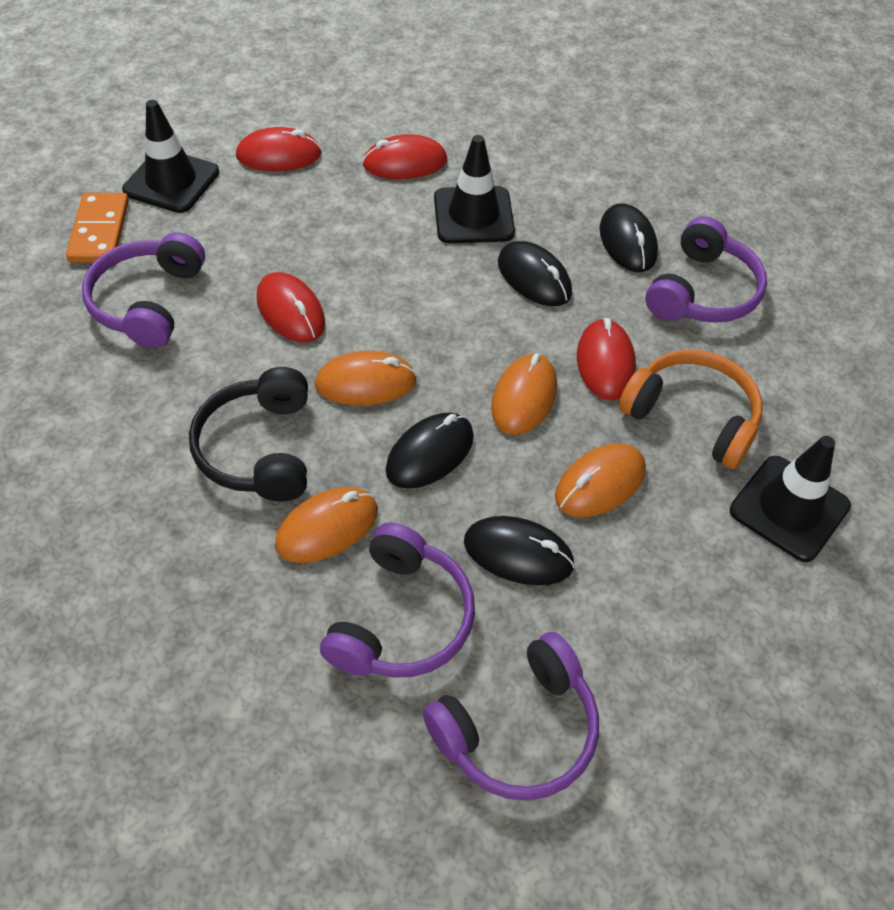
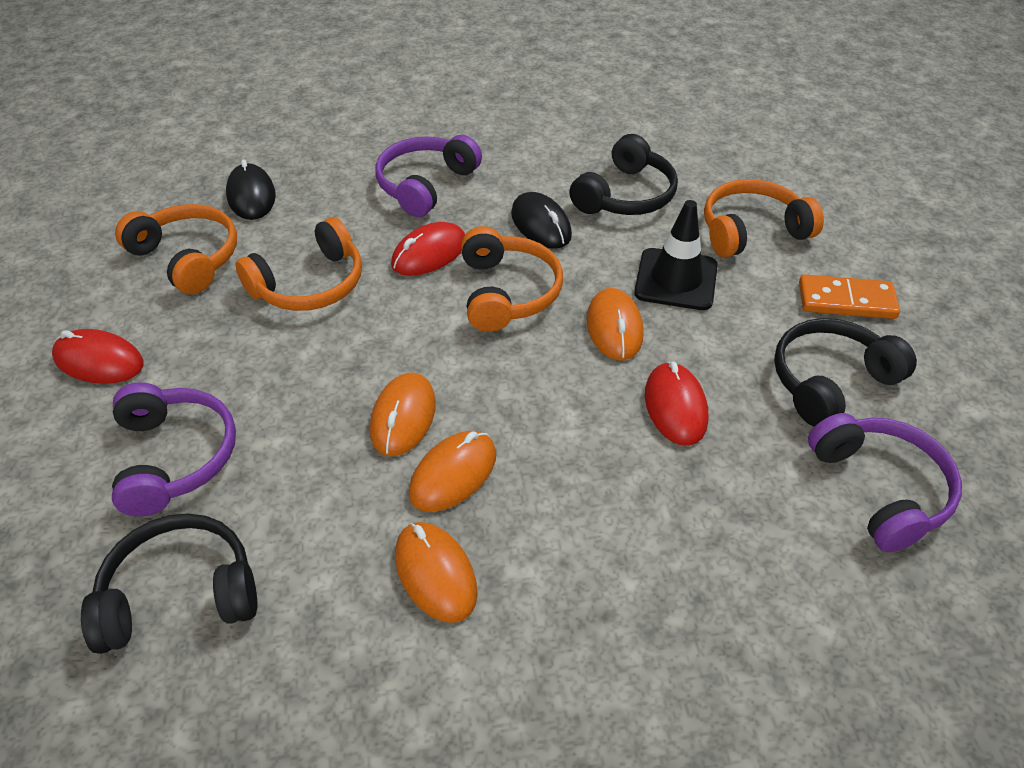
black headphones: 1 -> 3
black mouse: 4 -> 2
black traffic cone: 3 -> 1
orange headphones: 1 -> 4
purple headphones: 4 -> 3
red mouse: 4 -> 3

